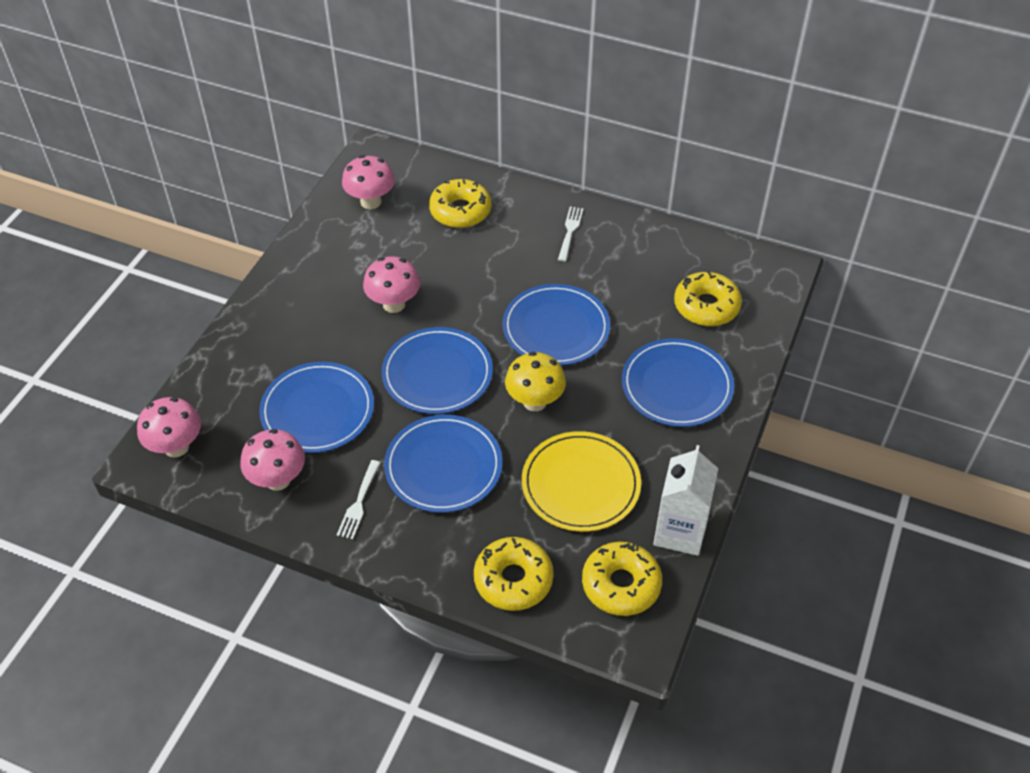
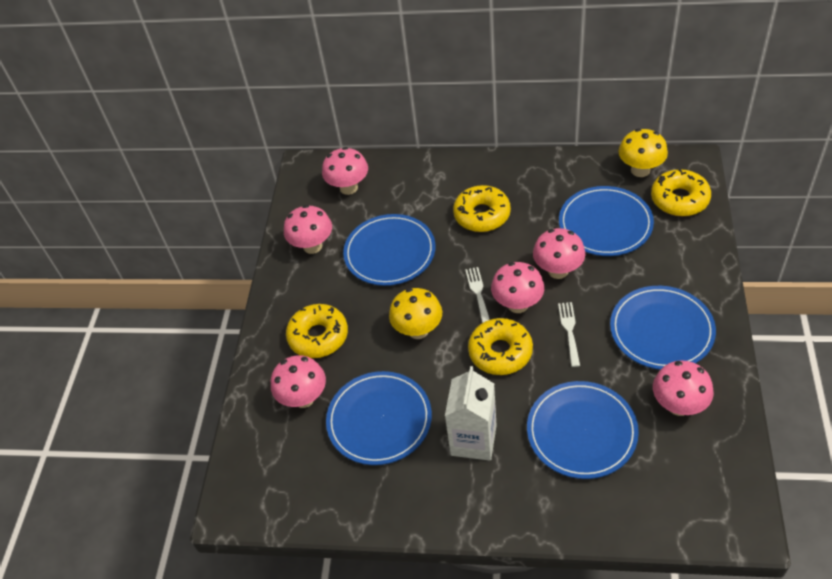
pink mushroom: 4 -> 6
yellow mushroom: 1 -> 2
yellow plate: 1 -> 0

